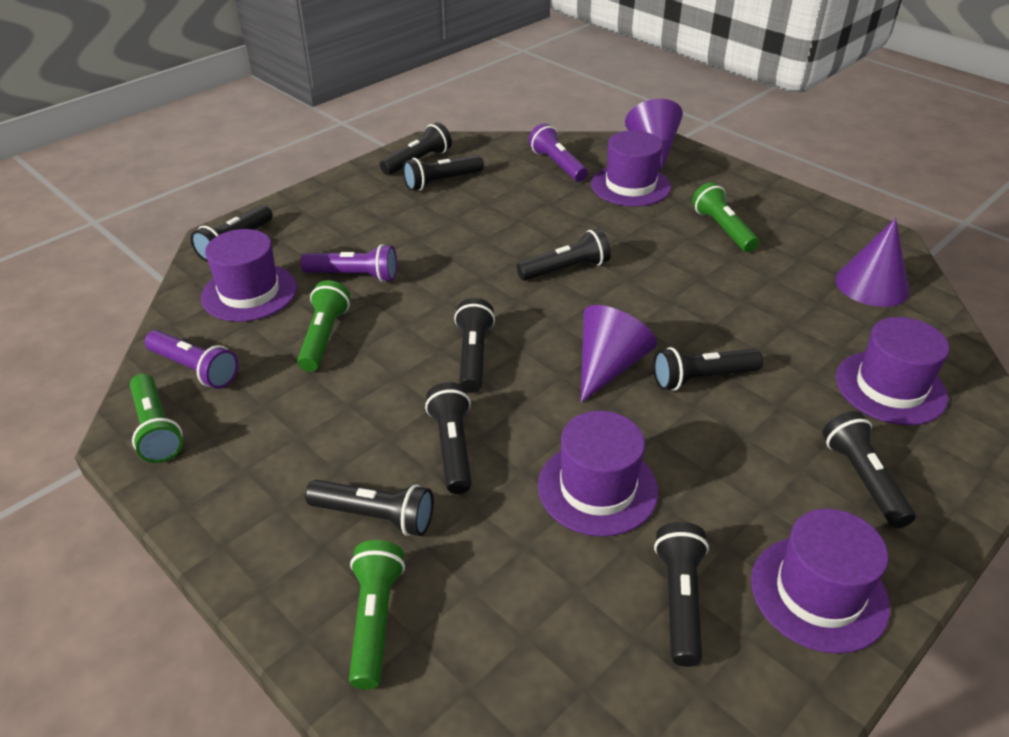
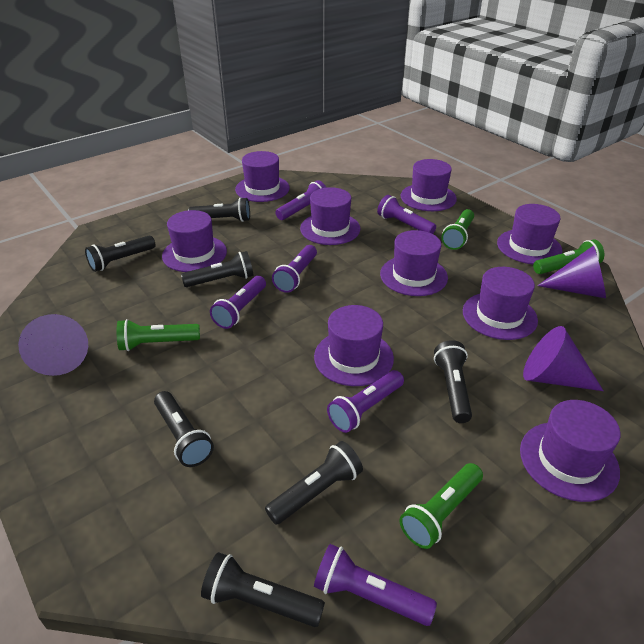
black flashlight: 10 -> 7
purple flashlight: 3 -> 6
purple hat: 5 -> 9

